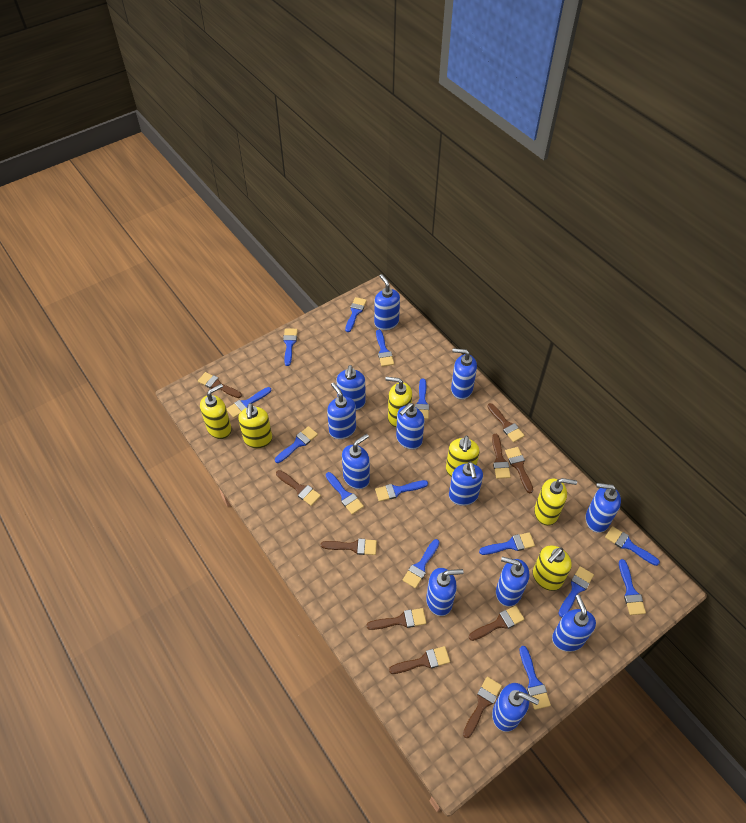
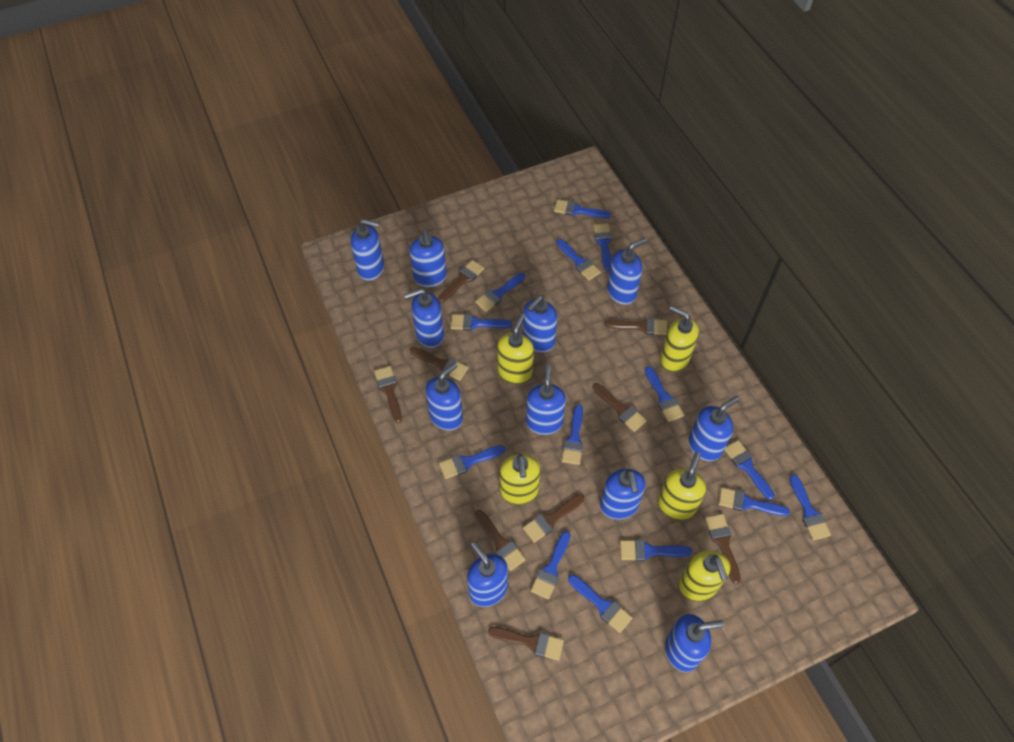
blue soap dispenser: 12 -> 11
brown brush: 10 -> 9
yellow soap dispenser: 6 -> 5

